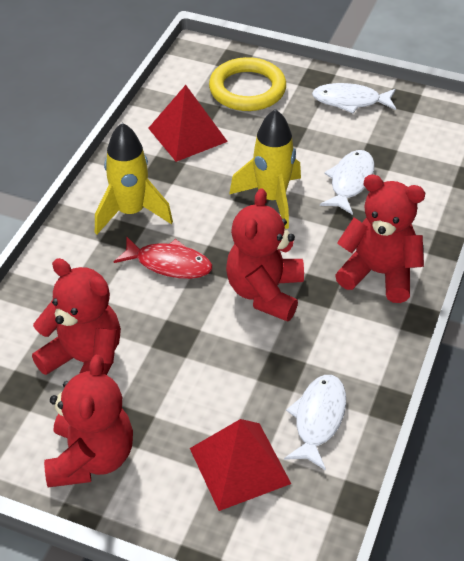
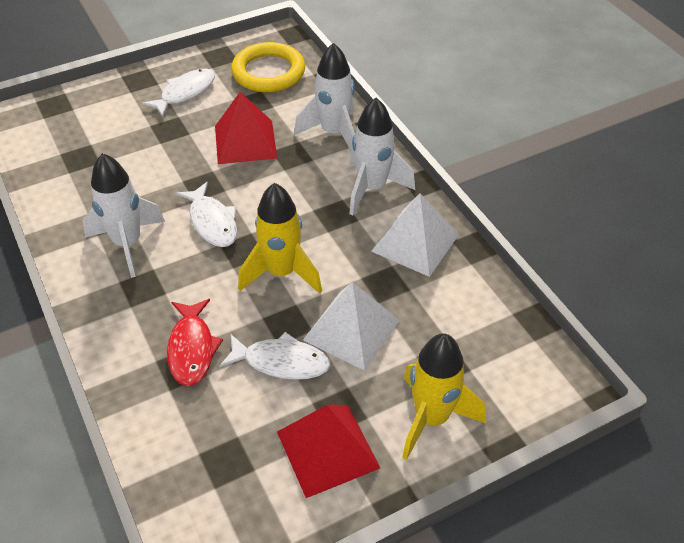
red teddy bear: 4 -> 0
white pyramid: 0 -> 2
white rocket: 0 -> 3

